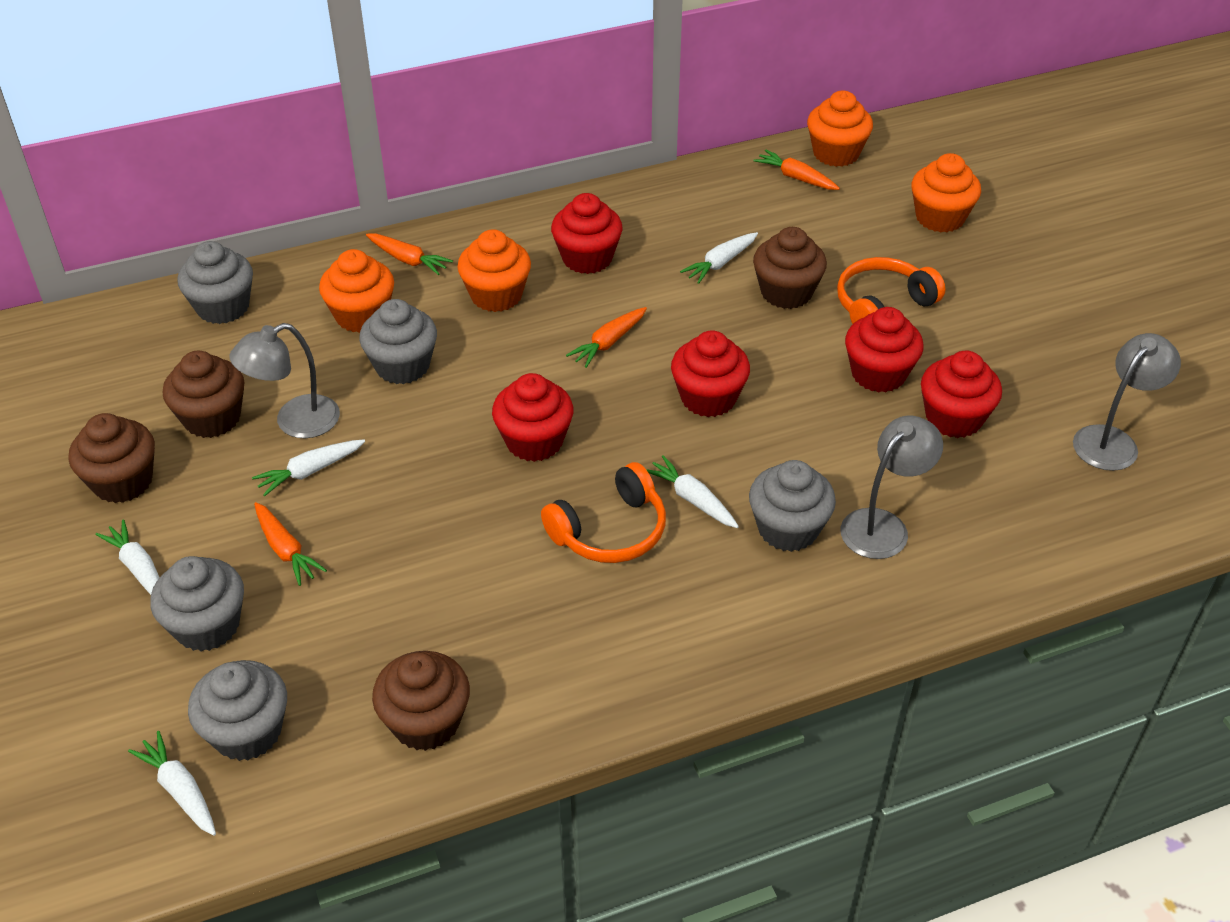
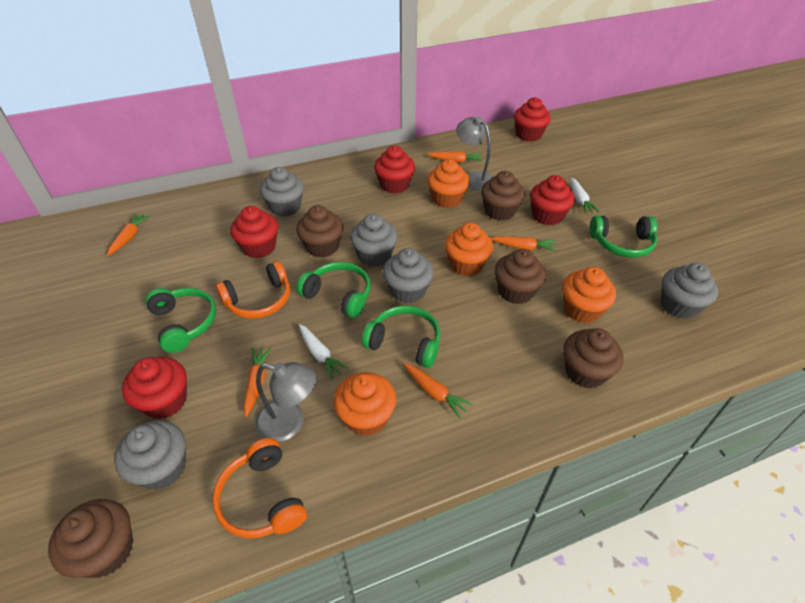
brown cupcake: 4 -> 5
green headphones: 0 -> 4
grey lamp: 3 -> 2
orange carrot: 4 -> 5
white carrot: 5 -> 2

